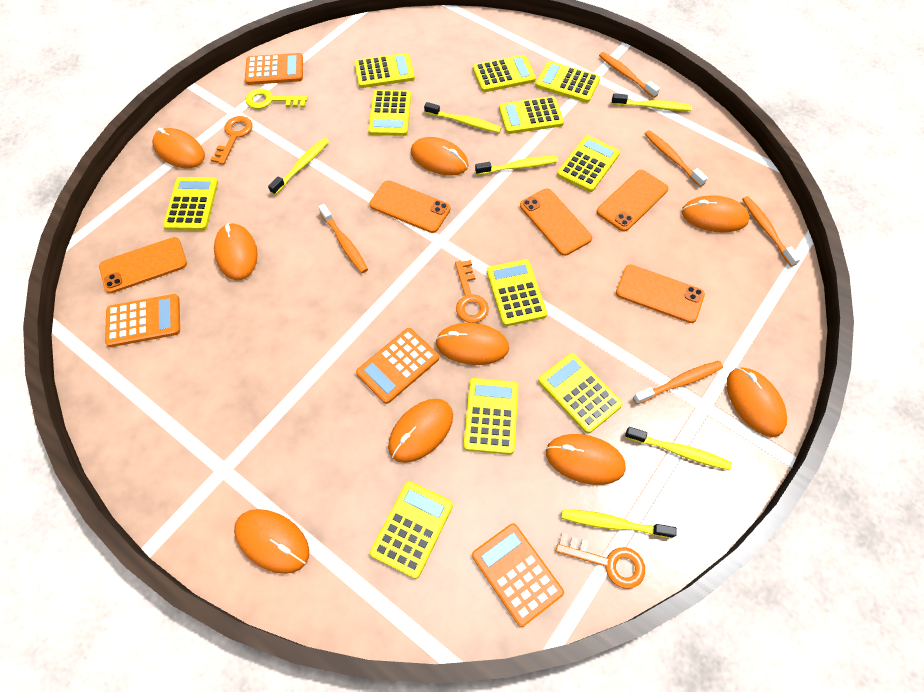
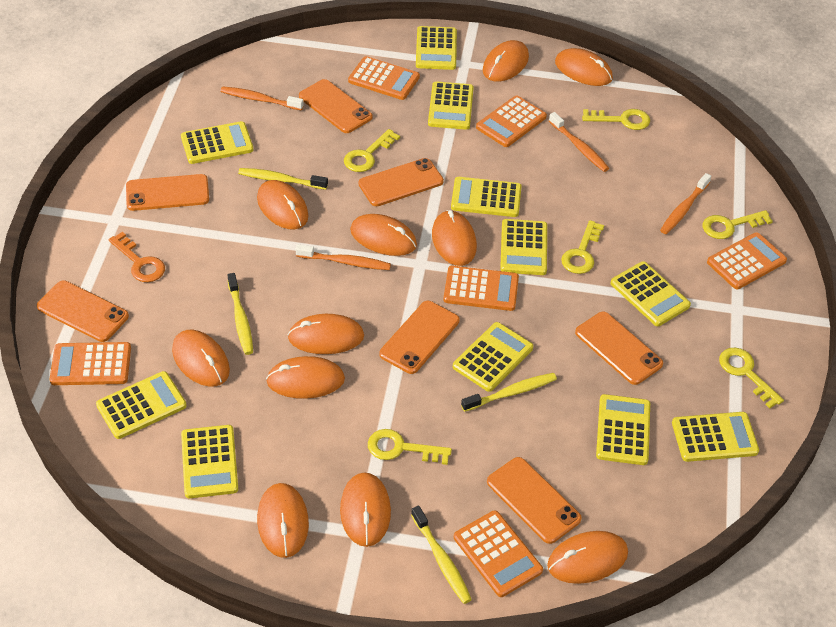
orange calculator: 4 -> 6
orange key: 3 -> 1
orange mouse: 9 -> 11
orange phone: 5 -> 7
orange toothbrush: 5 -> 4
yellow key: 1 -> 6
yellow toothbrush: 6 -> 4

